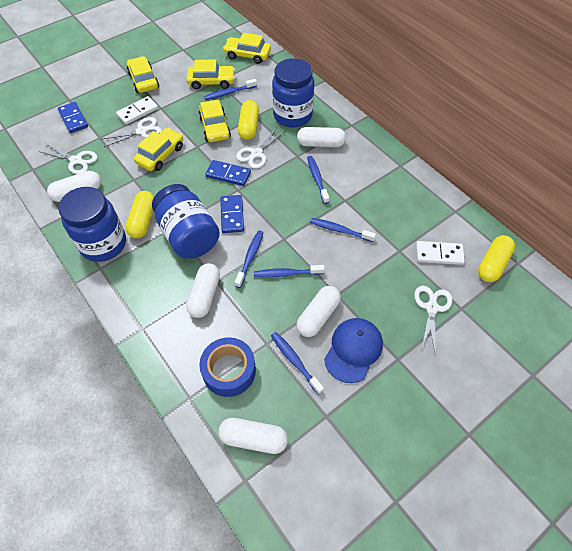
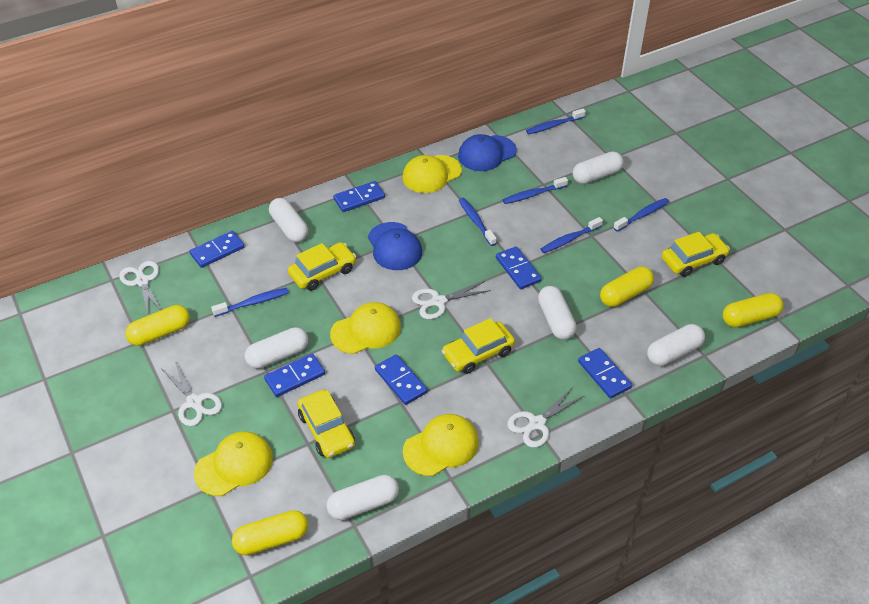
blue cap: 1 -> 2
blue domino: 3 -> 6
blue jar: 3 -> 0
blue tape: 1 -> 0
white capsule: 5 -> 6
white domino: 2 -> 0
yellow cap: 0 -> 4
yellow capsule: 3 -> 4
yellow car: 5 -> 4

